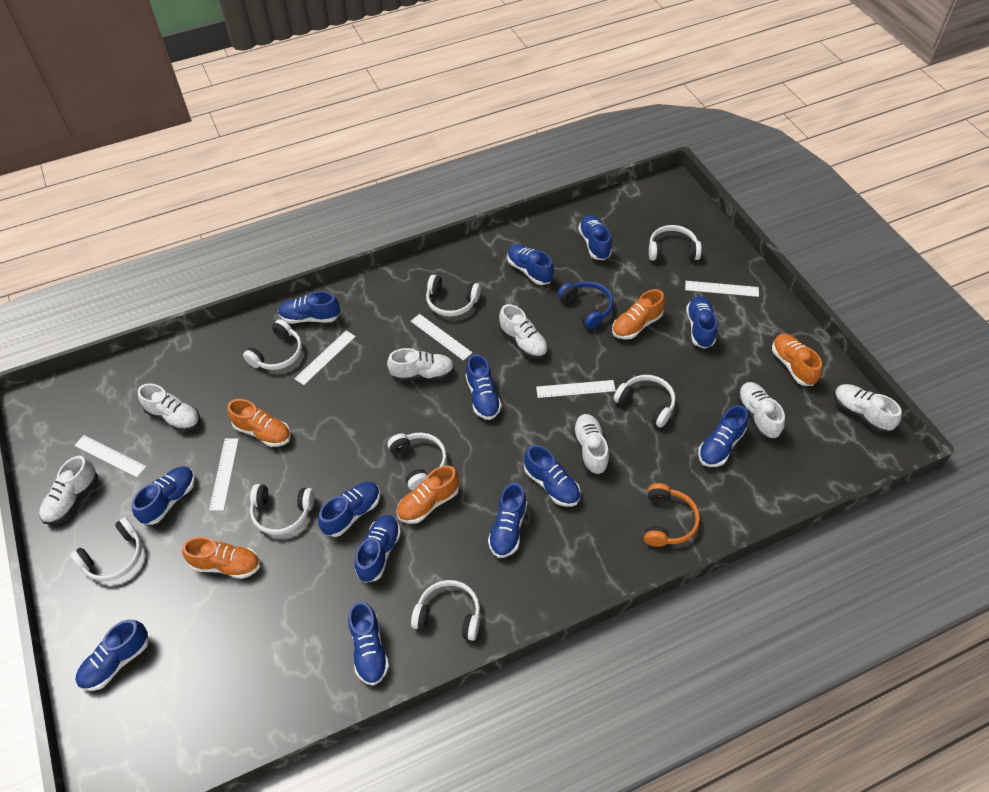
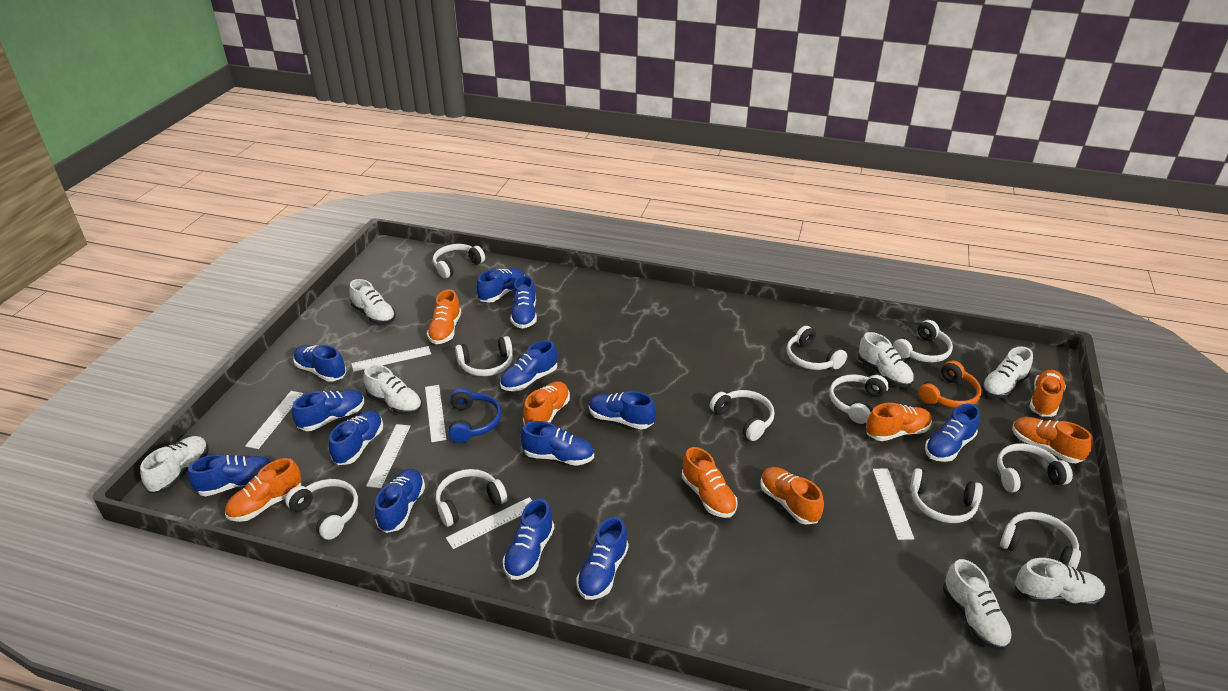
orange shoe: 5 -> 8
white headphones: 8 -> 11

